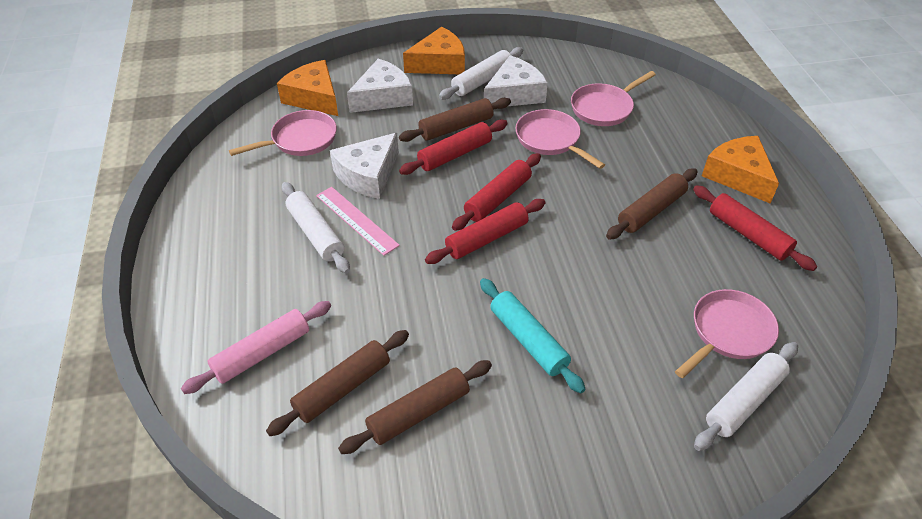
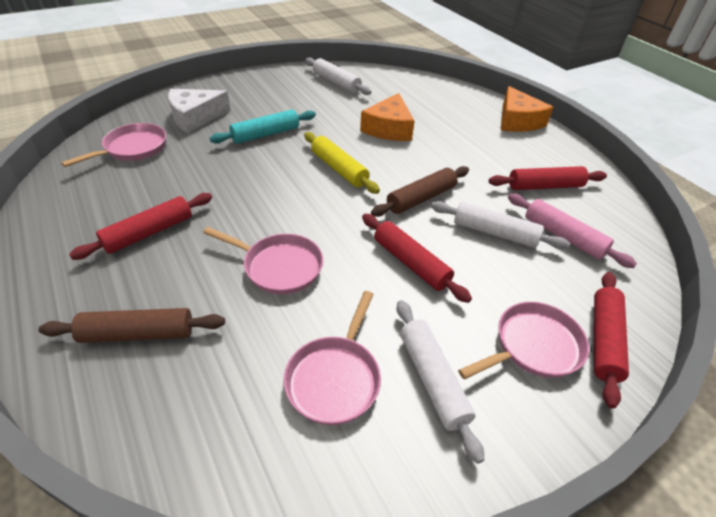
brown rolling pin: 4 -> 2
orange cheese: 3 -> 2
pink ruler: 1 -> 0
white cheese: 3 -> 1
yellow rolling pin: 0 -> 1

